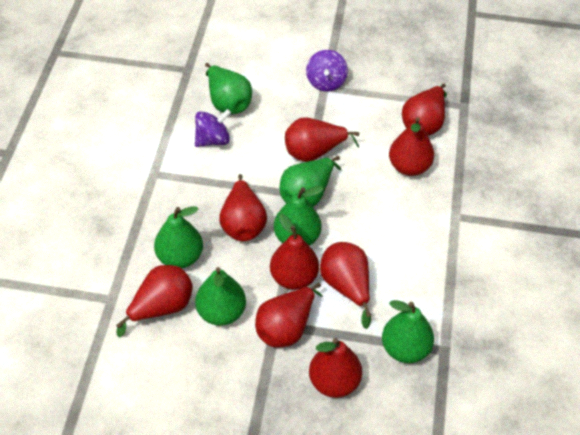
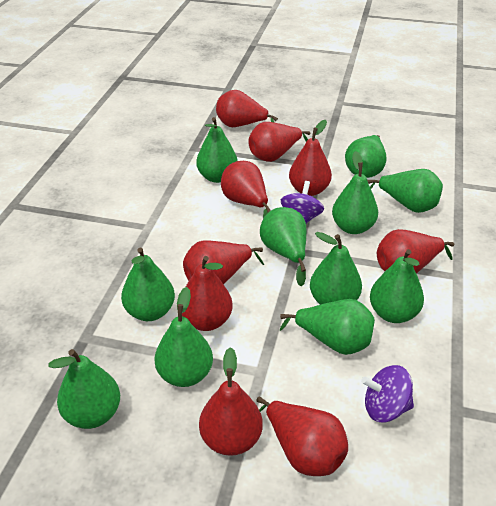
green pear: 6 -> 11

